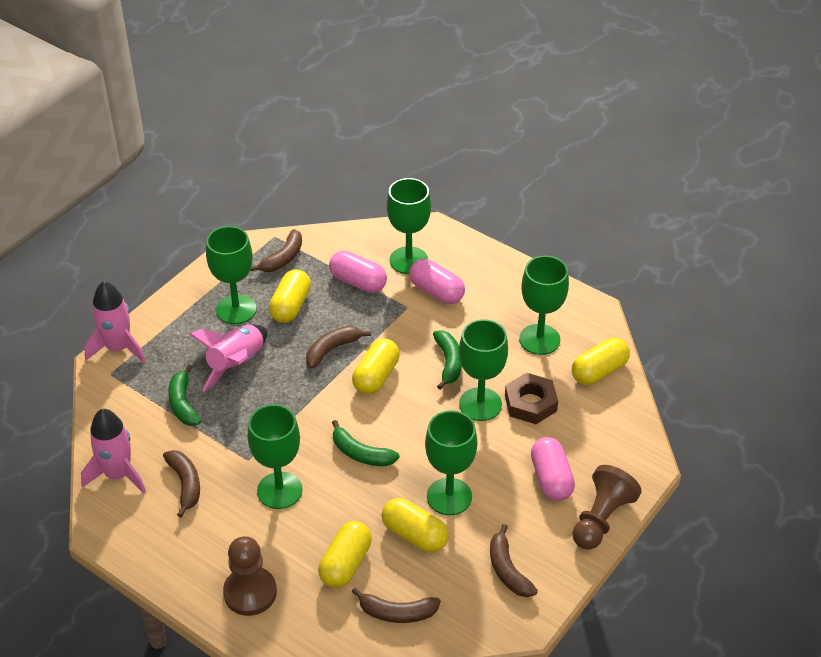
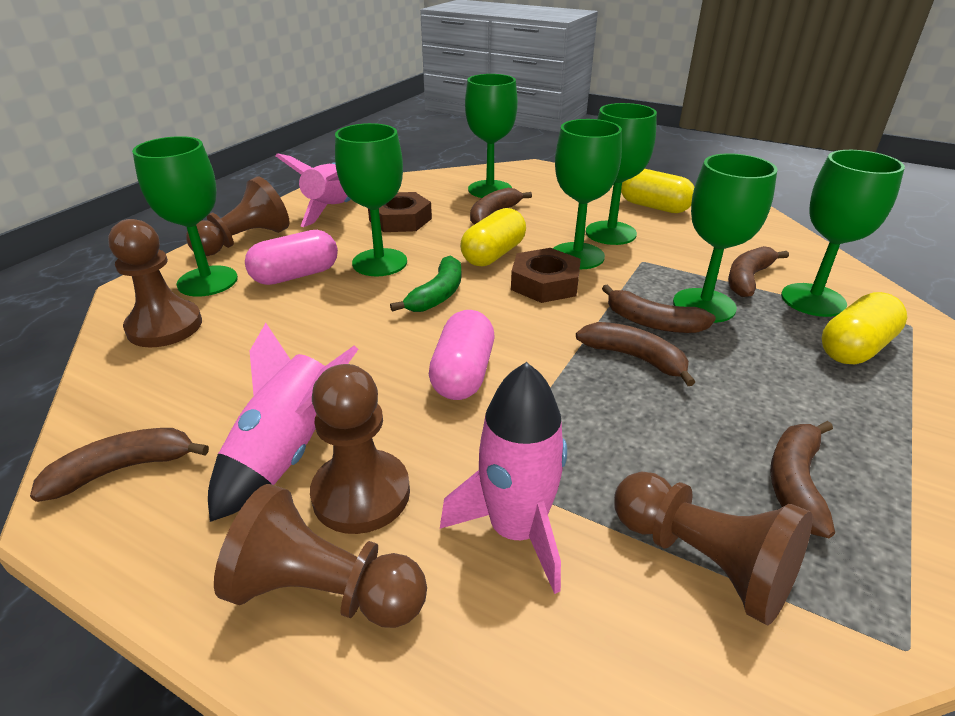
brown banana: 5 -> 6
brown nut: 1 -> 2
brown pawn: 2 -> 5
green banana: 3 -> 1
green goblet: 6 -> 7
pink capsule: 3 -> 2
yellow capsule: 5 -> 3

